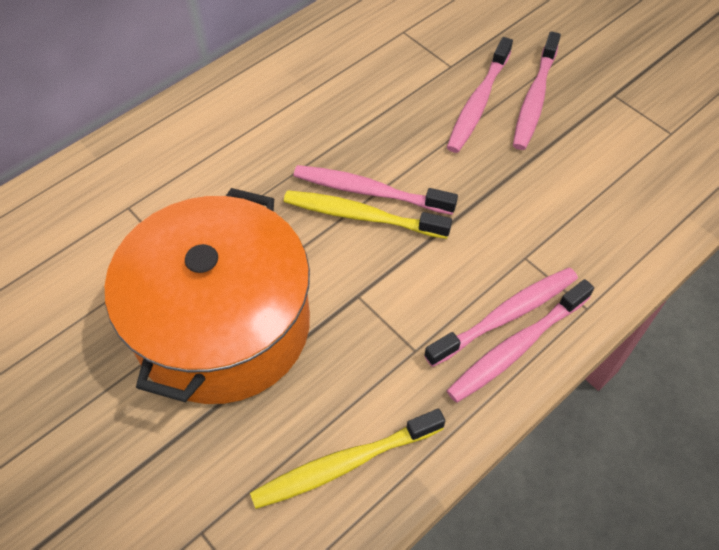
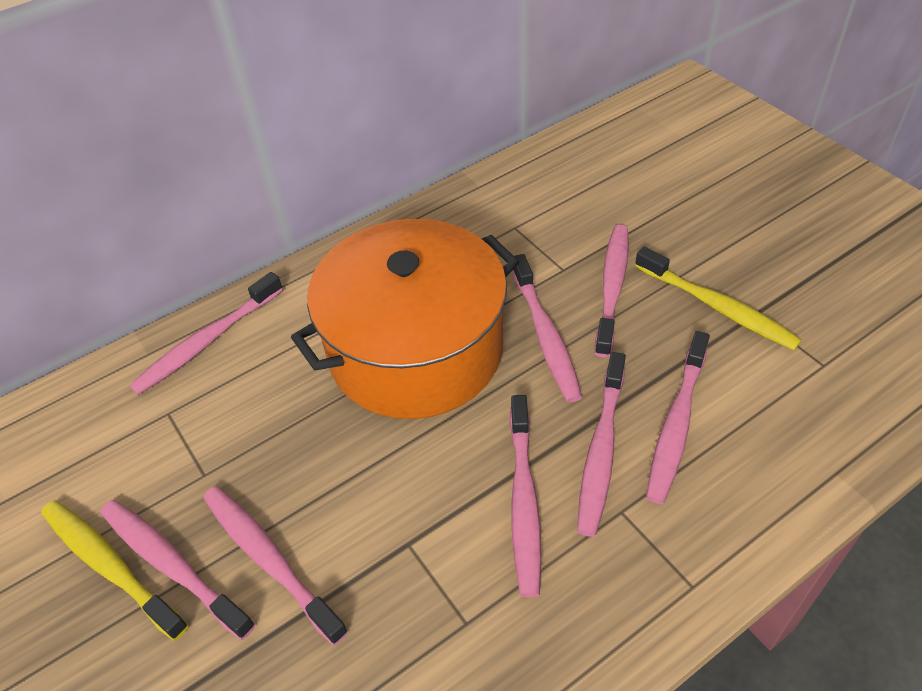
pink toothbrush: 5 -> 8

